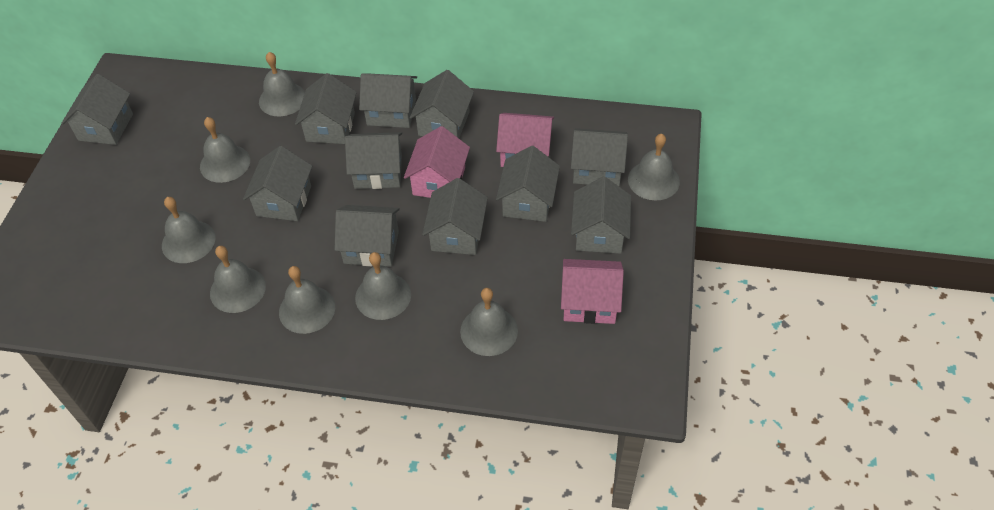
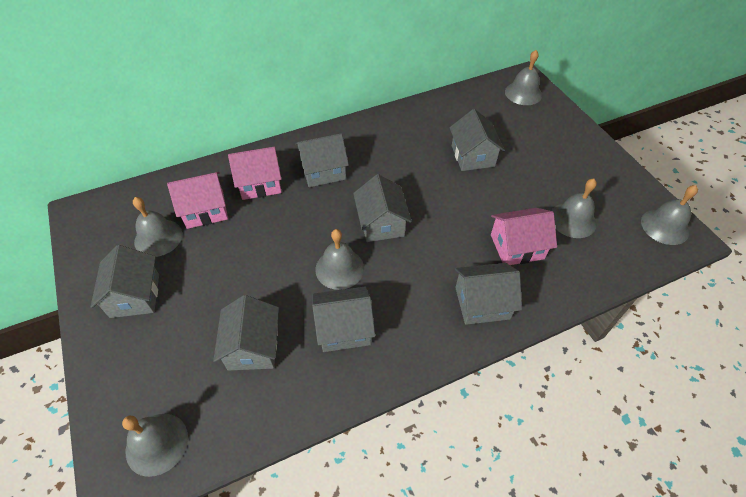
grey bell: 8 -> 6
grey house: 11 -> 7

